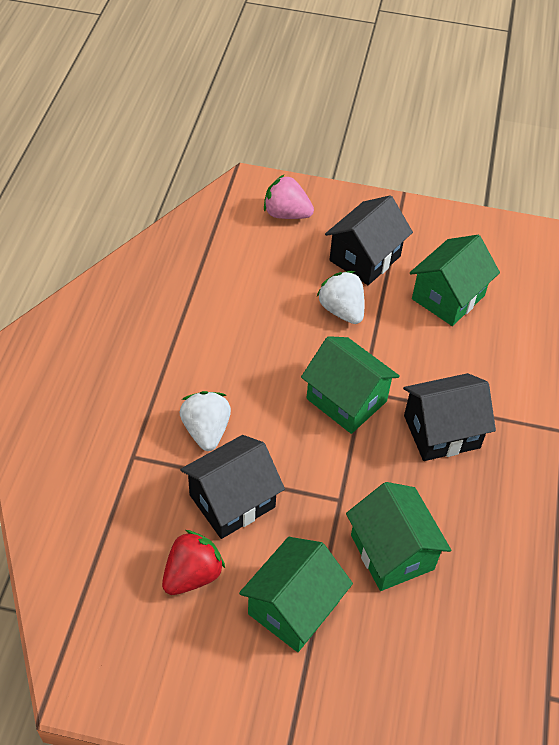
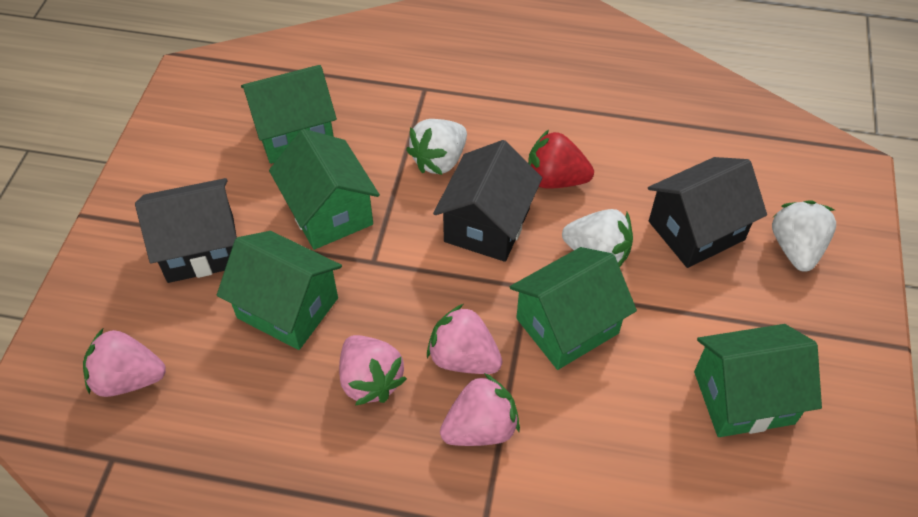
green house: 4 -> 5
pink strawberry: 1 -> 4
white strawberry: 2 -> 3

